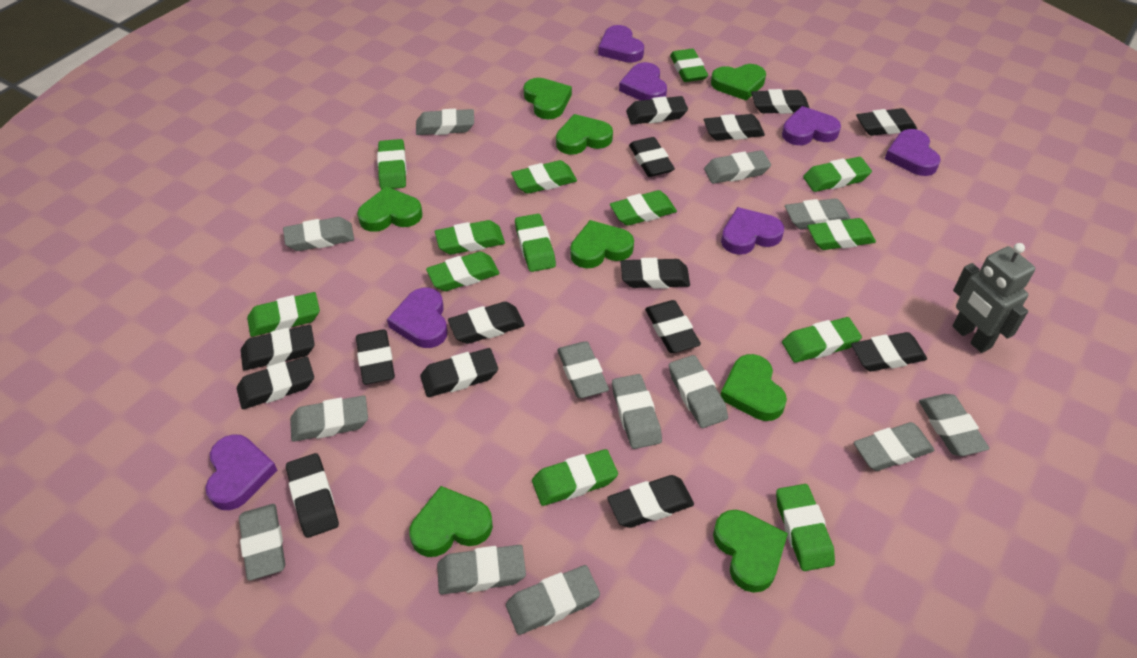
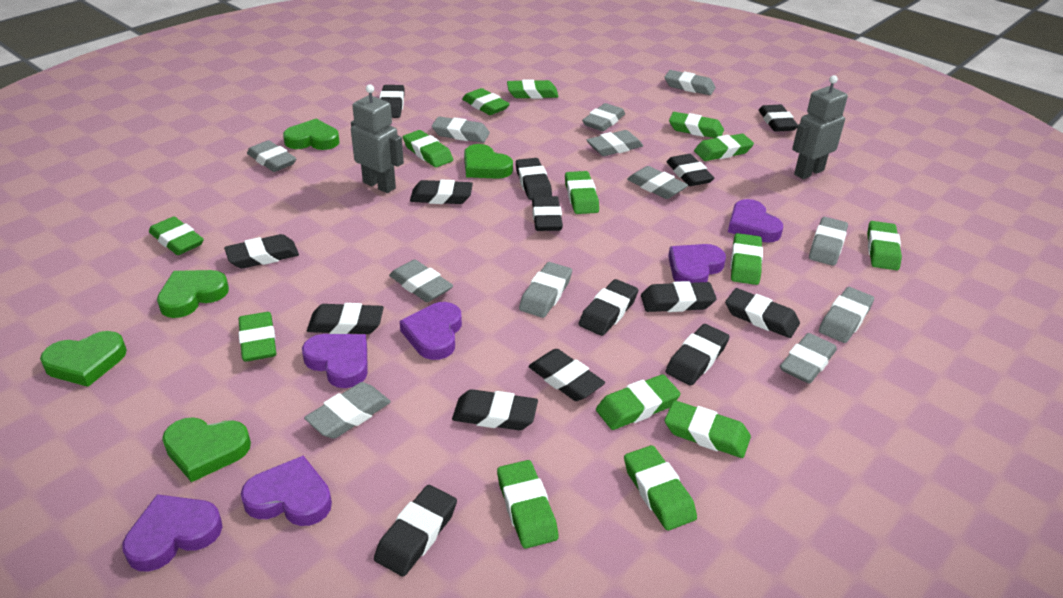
green eraser: 13 -> 14
green heart: 8 -> 5
grey eraser: 13 -> 12
grey robot: 1 -> 2
purple heart: 7 -> 6

